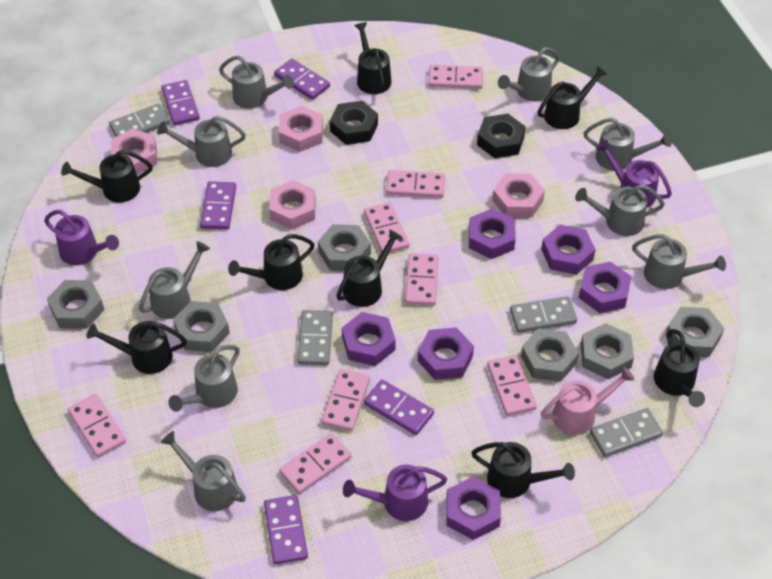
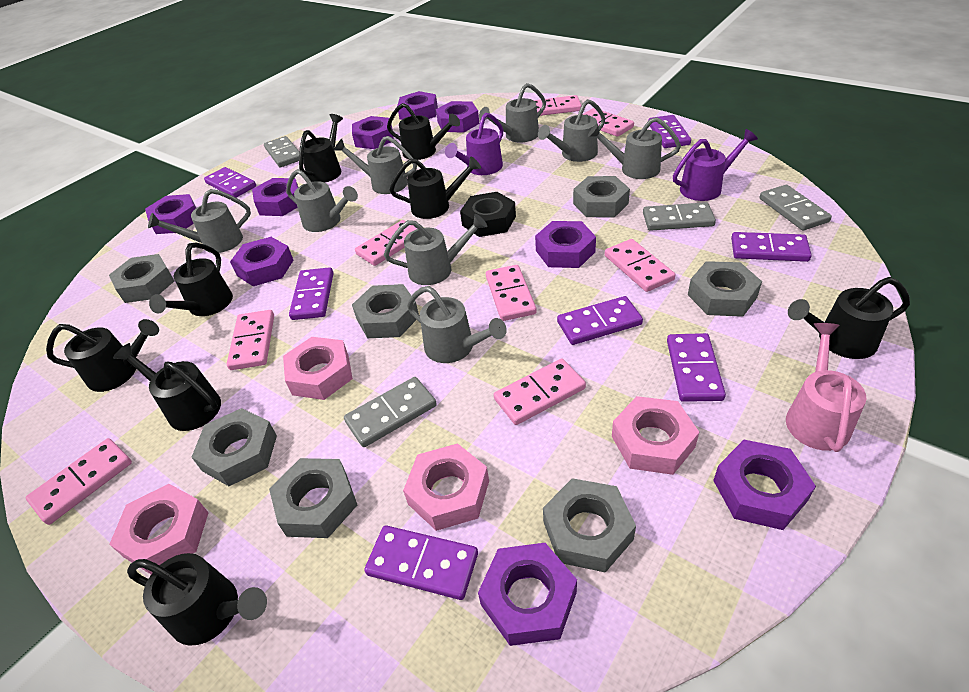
black nut: 2 -> 1
grey nut: 6 -> 7
grey watering can: 9 -> 8
purple domino: 5 -> 7
purple nut: 6 -> 9
purple watering can: 3 -> 2

